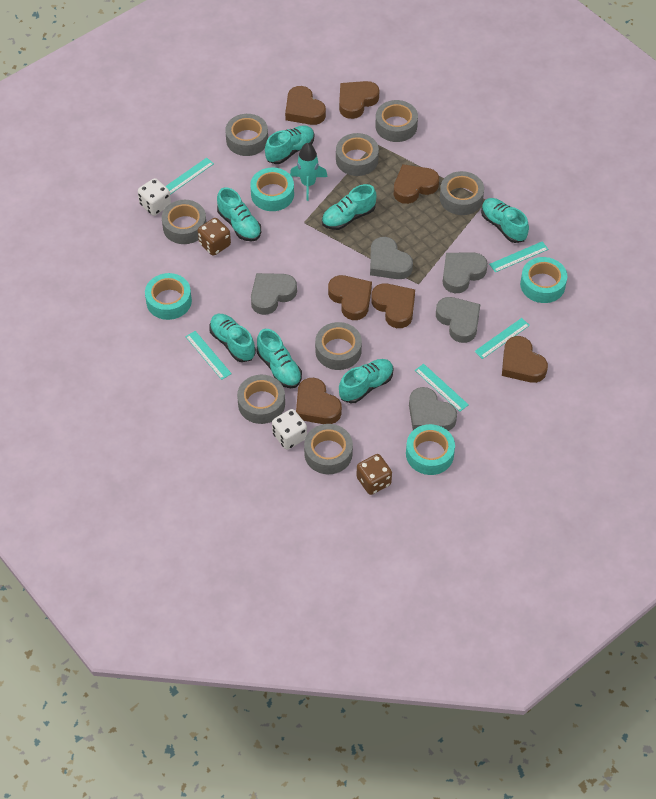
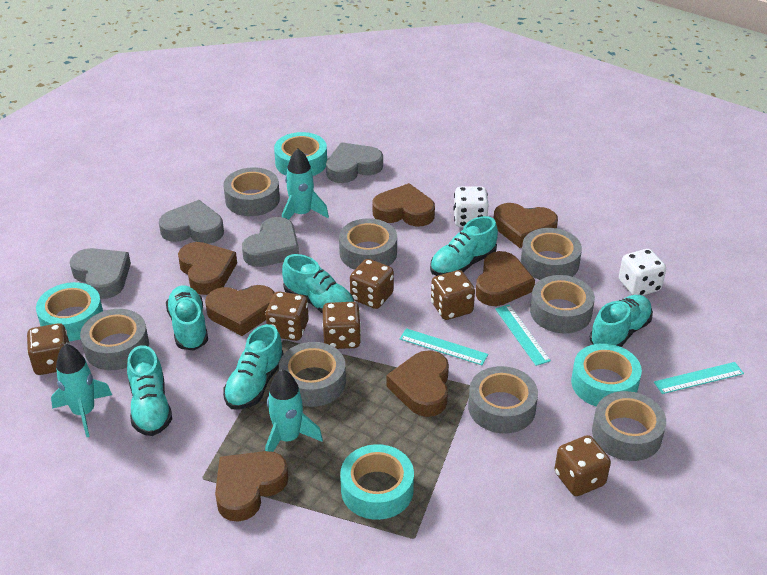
brown dice: 2 -> 6
grey heart: 5 -> 4
turquoise rocket: 1 -> 3
turquoise ruler: 5 -> 3
turquoise shoe: 7 -> 6

